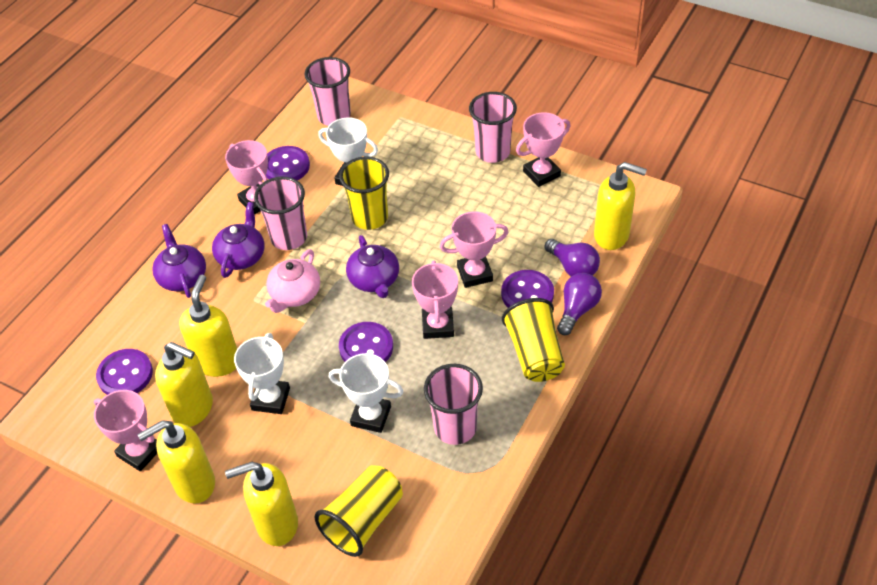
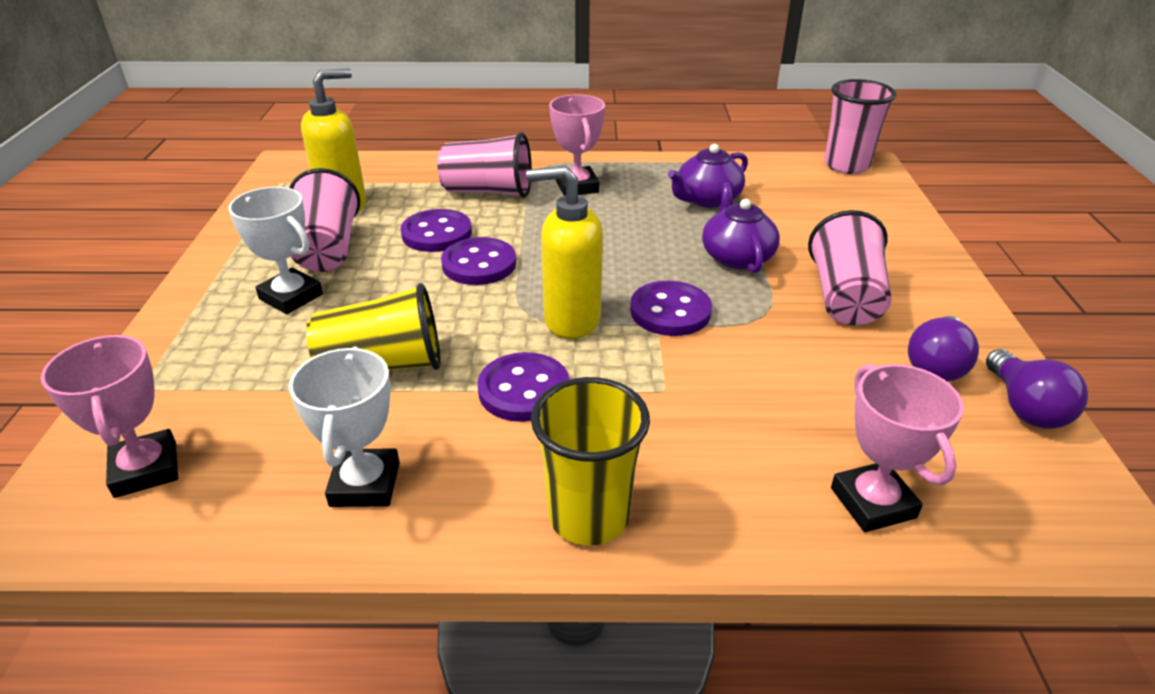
pink teapot: 1 -> 0
pink trophy: 5 -> 3
purple teapot: 3 -> 2
white trophy: 3 -> 2
yellow cup: 3 -> 2
yellow soap dispenser: 5 -> 2

